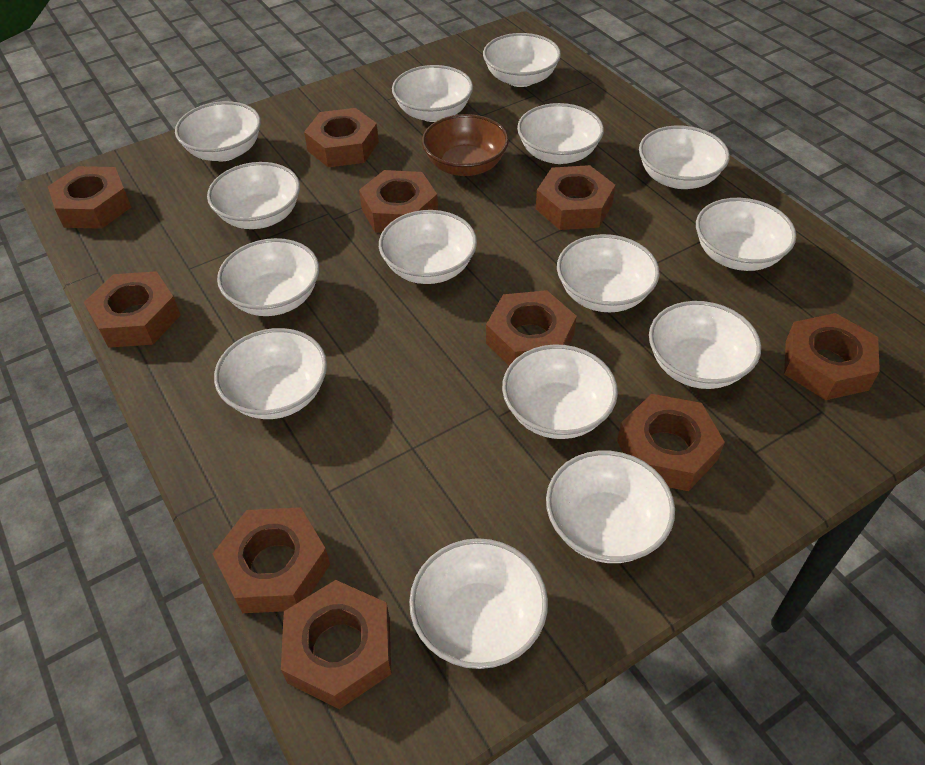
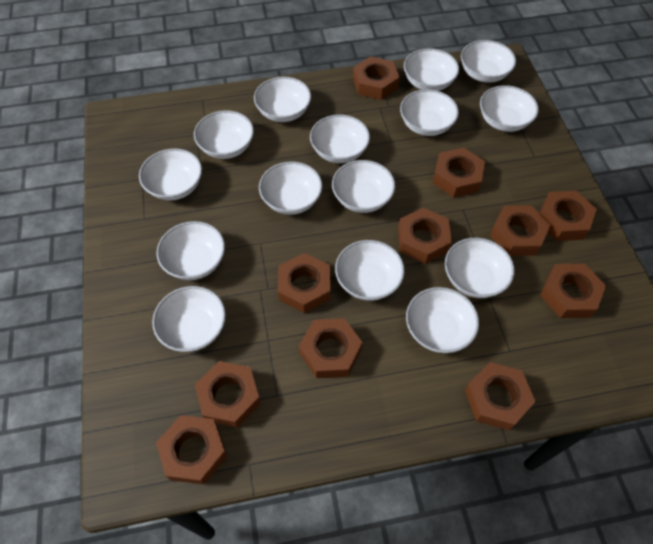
brown bowl: 1 -> 0
brown nut: 10 -> 11

